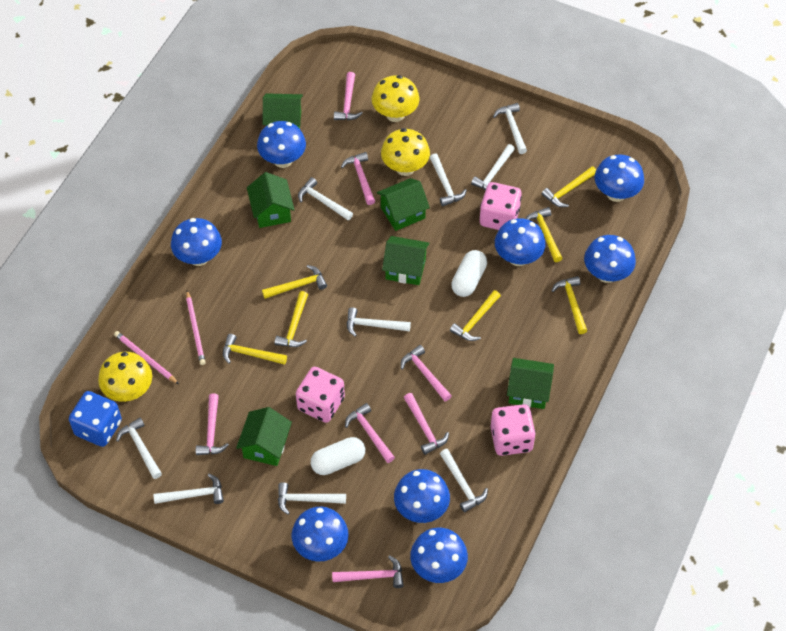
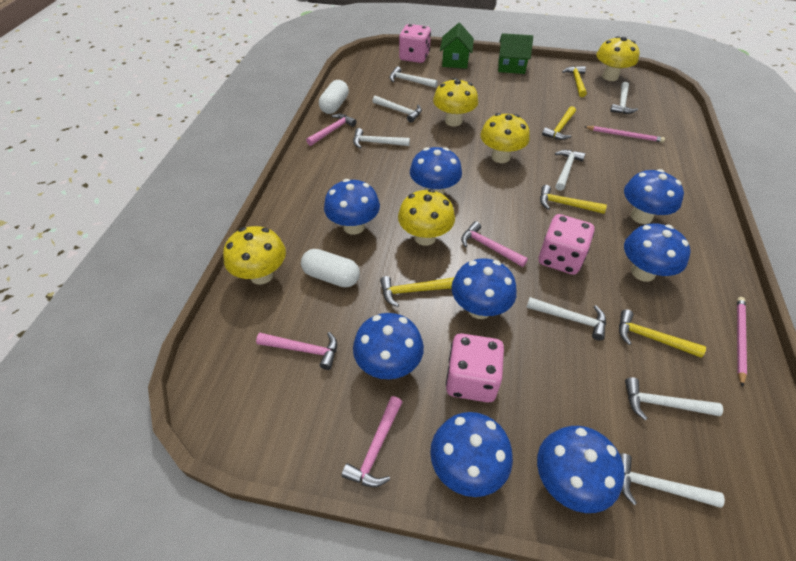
blue dice: 1 -> 0
green house: 6 -> 2
pink hammer: 7 -> 4
white hammer: 9 -> 8
yellow hammer: 7 -> 5
yellow mushroom: 3 -> 5

